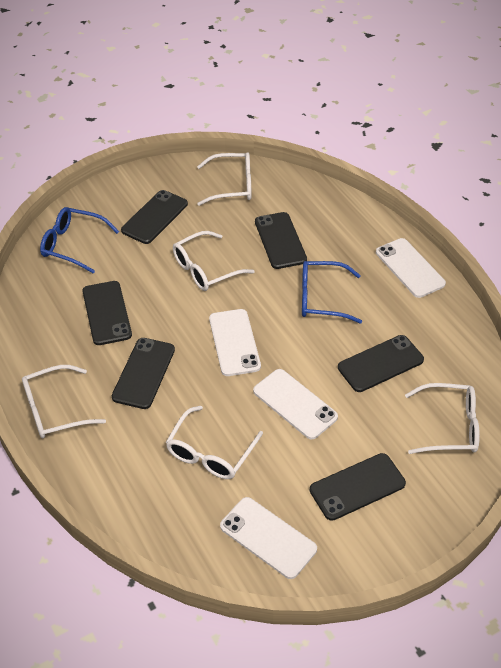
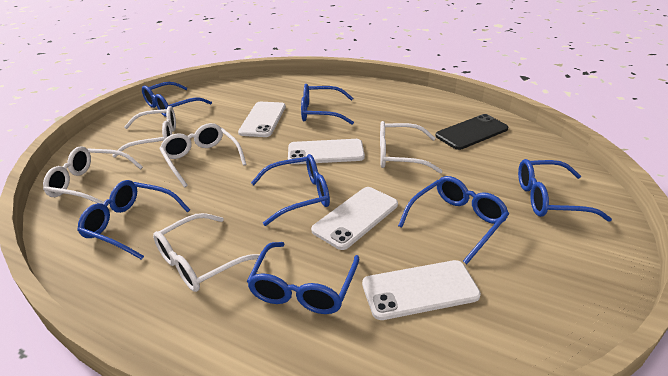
black phone: 6 -> 1
blue glasses: 2 -> 7

